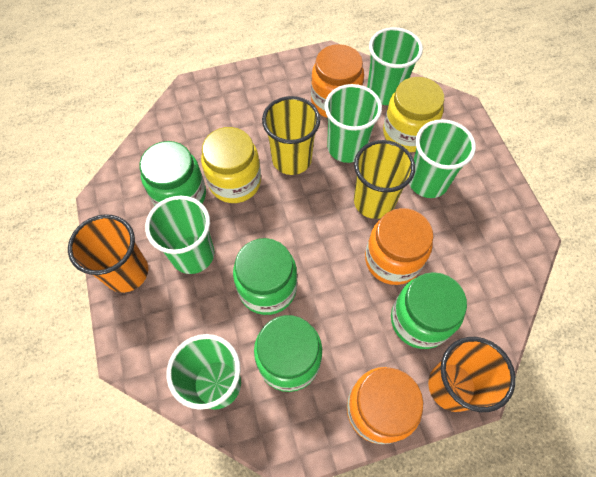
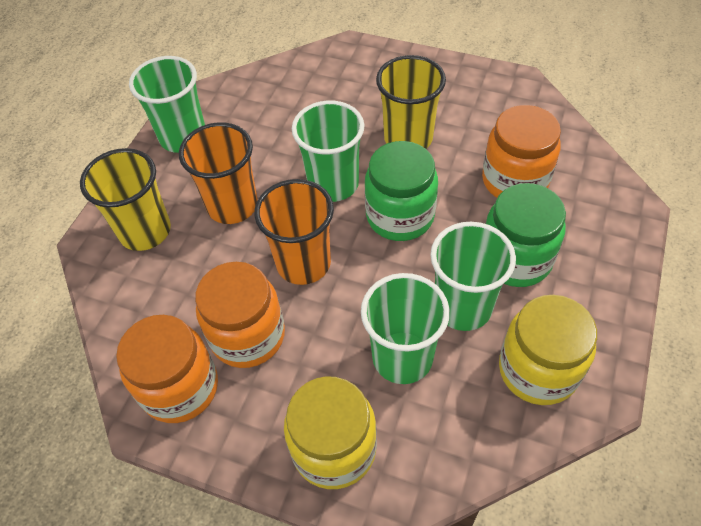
green cup: 5 -> 4
green jar: 4 -> 2

